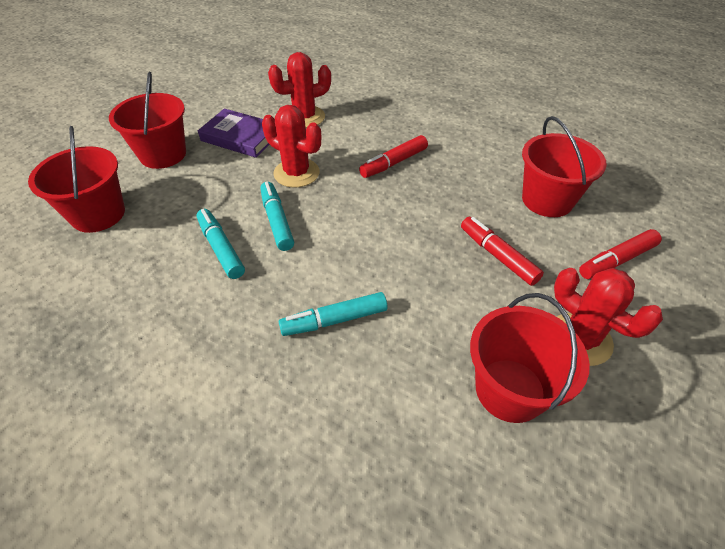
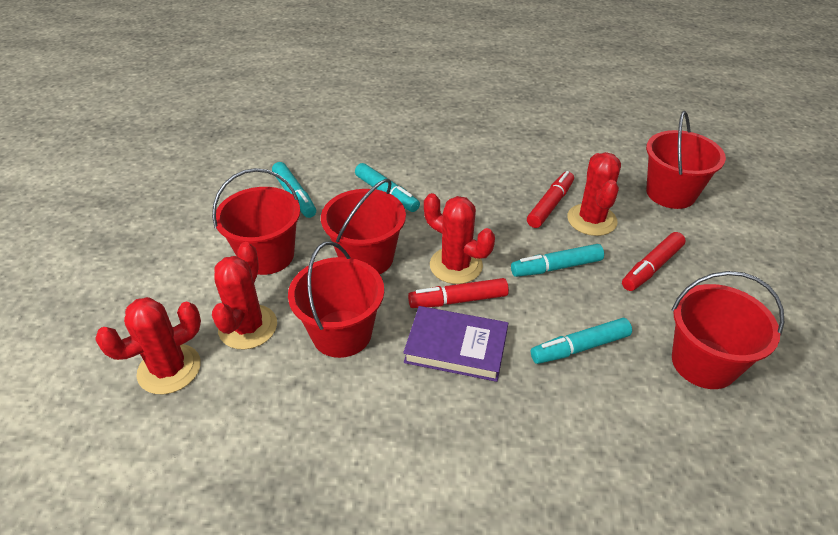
red bucket: 4 -> 5
red cactus: 3 -> 4
turquoise marker: 3 -> 4

